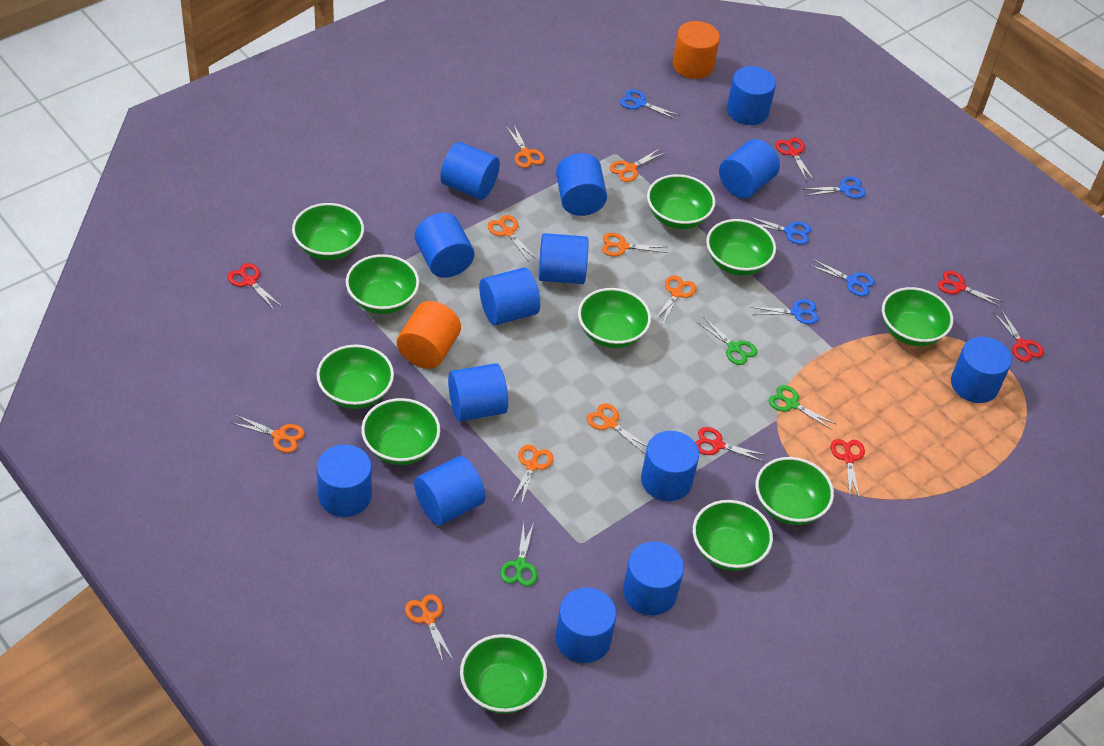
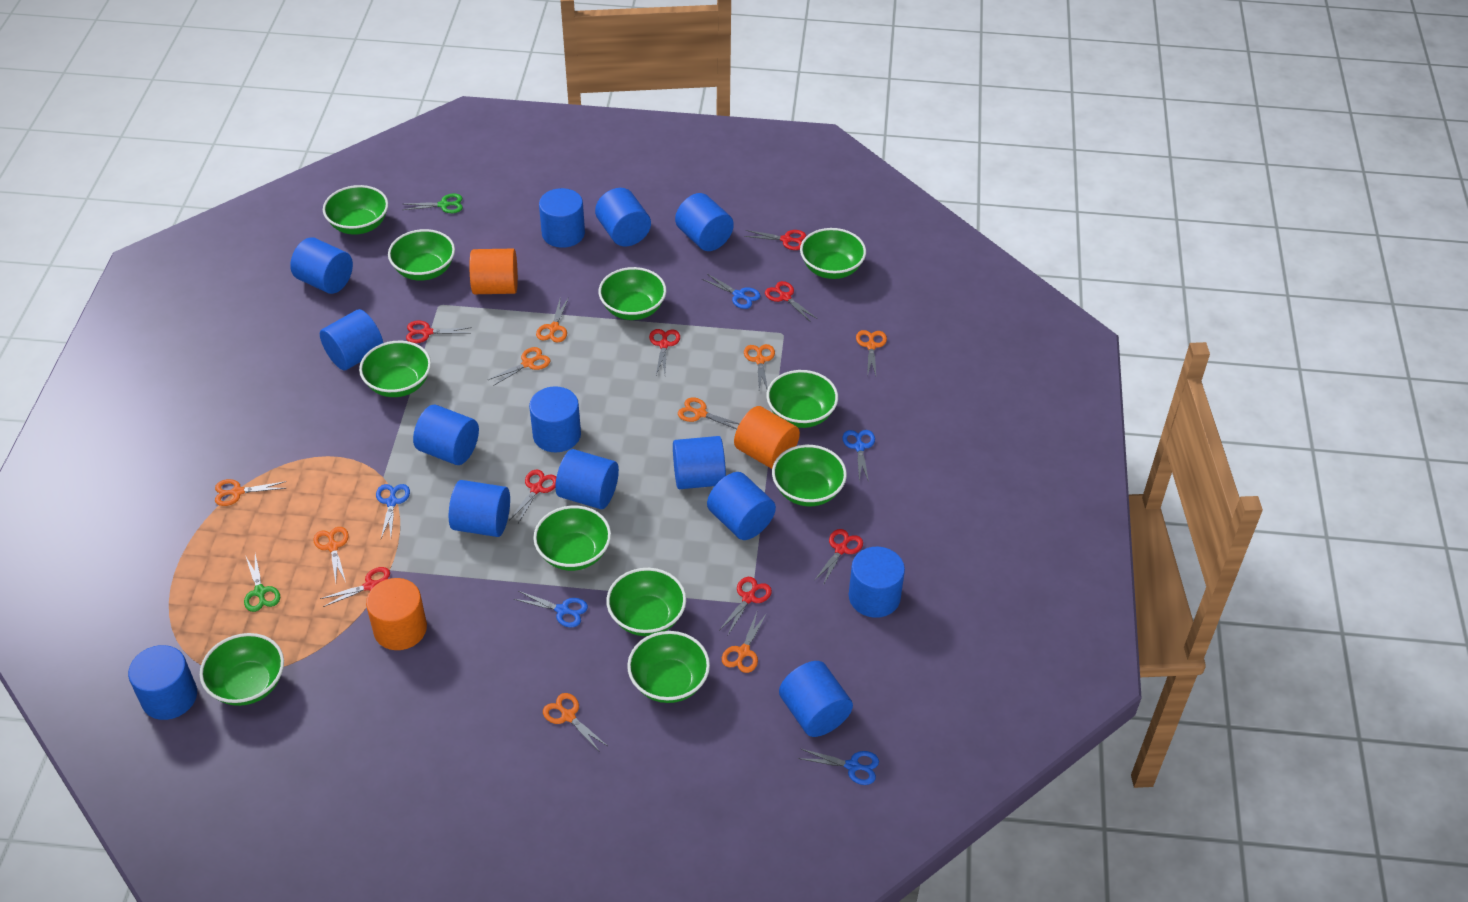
green scissors: 3 -> 2
orange cylinder: 2 -> 3
red scissors: 6 -> 8

